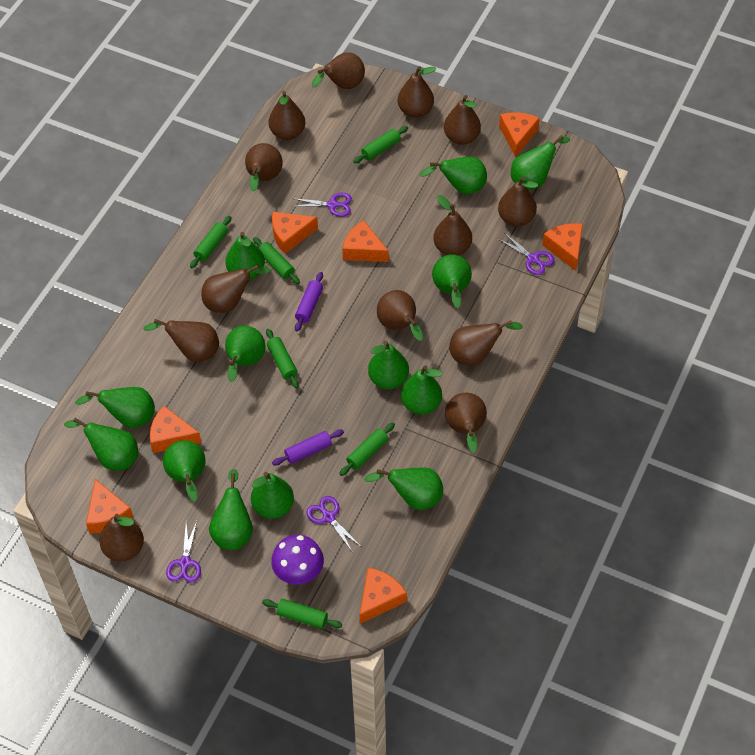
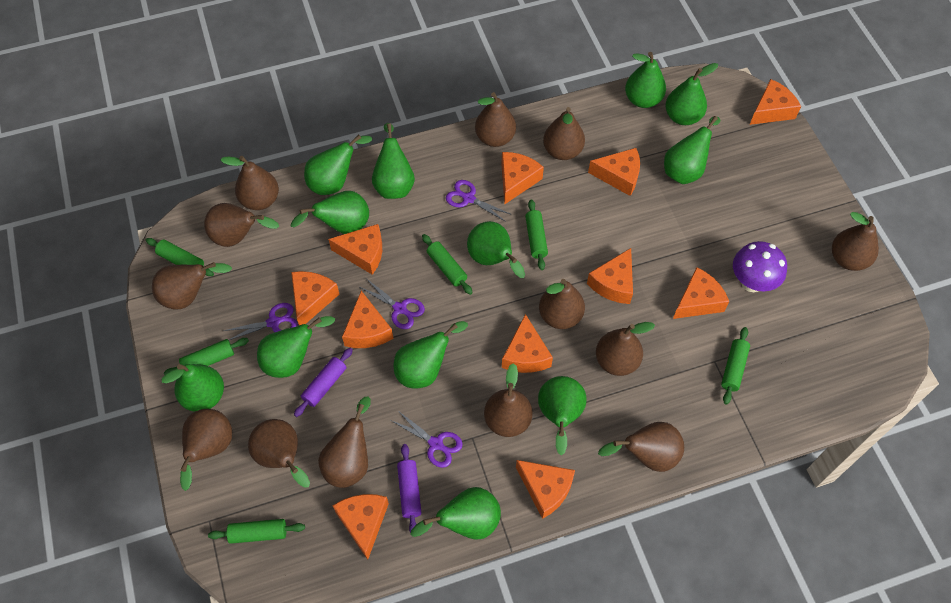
green pear: 13 -> 12
orange cheese: 7 -> 11

